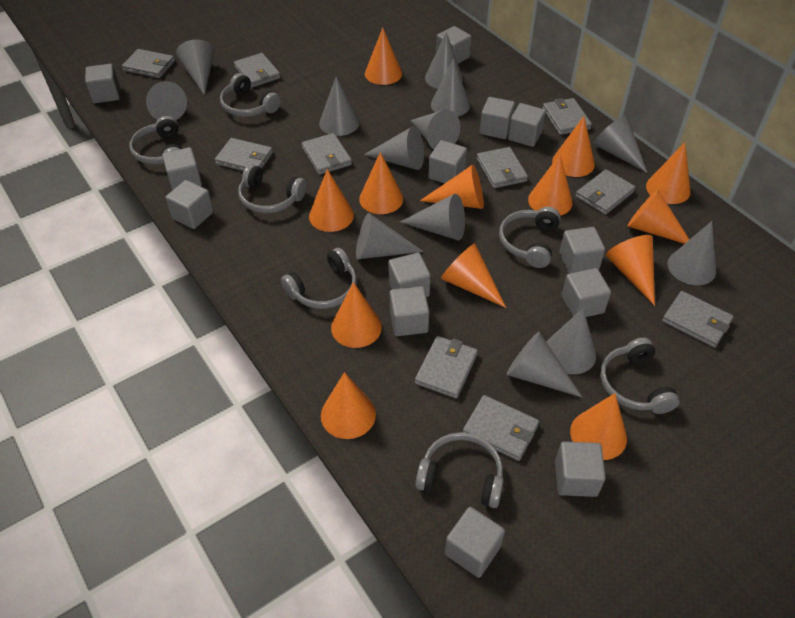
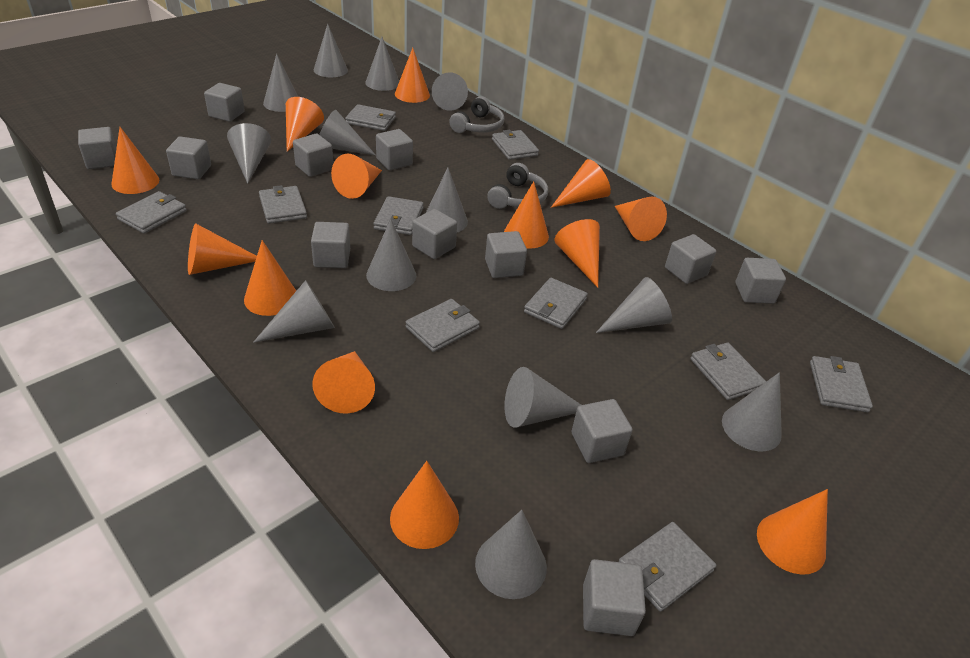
grey cube: 13 -> 12
grey headphones: 7 -> 2

